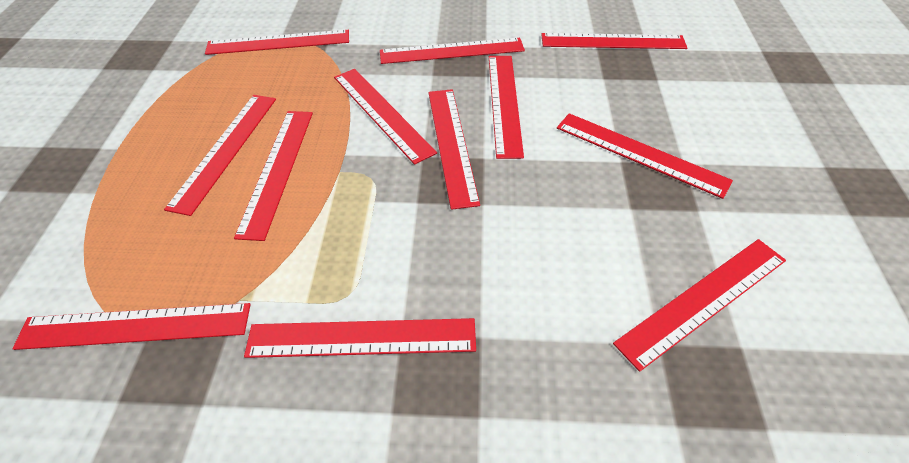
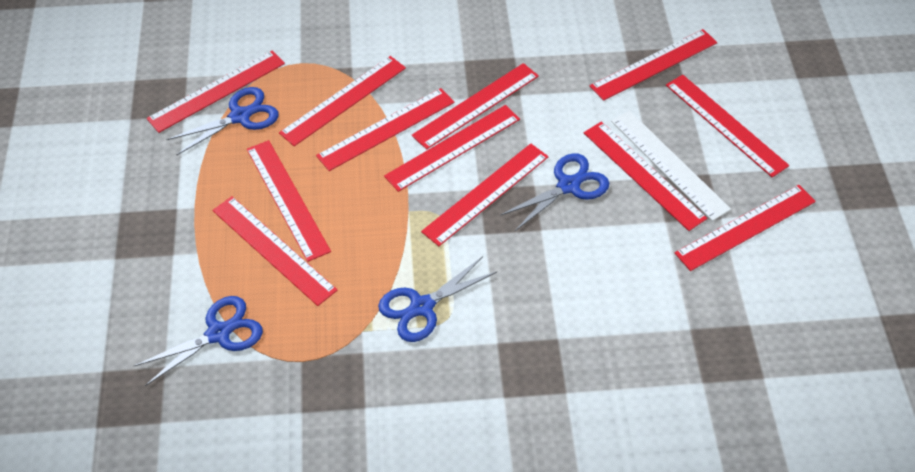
blue scissors: 0 -> 4
white ruler: 0 -> 1

